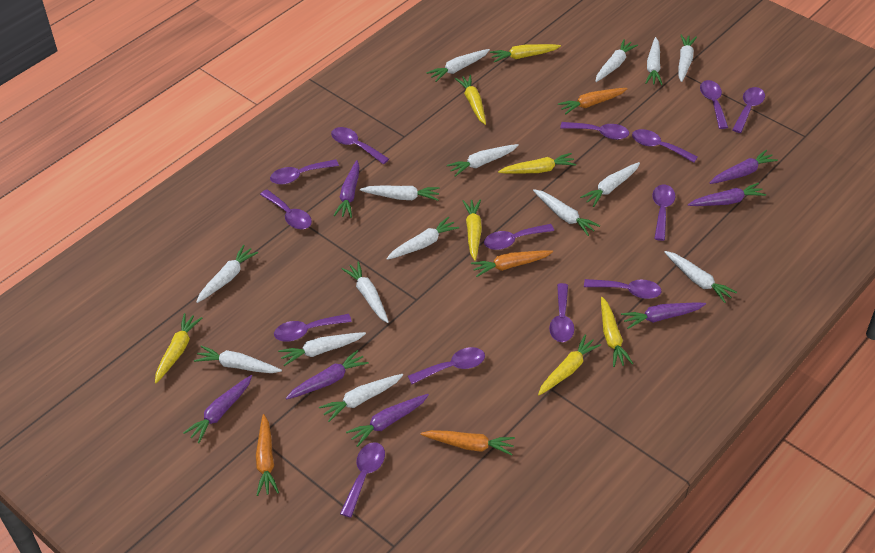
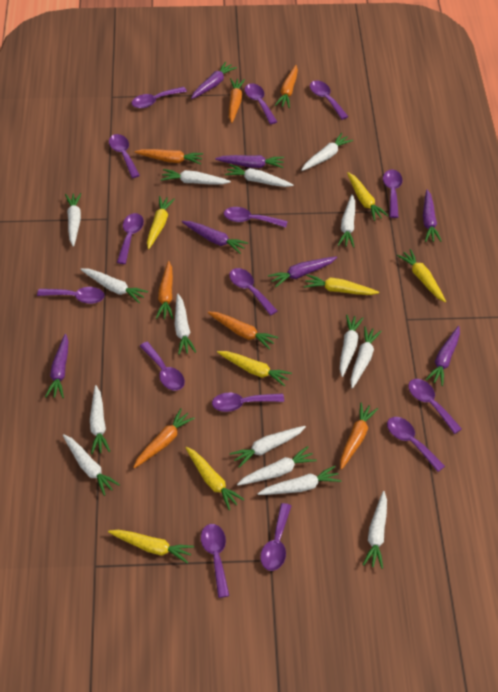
orange carrot: 4 -> 7
purple spoon: 14 -> 15

